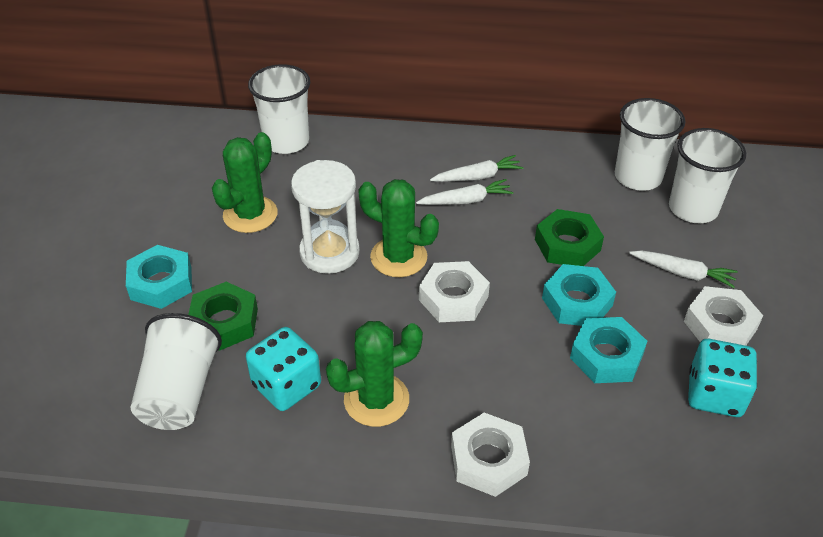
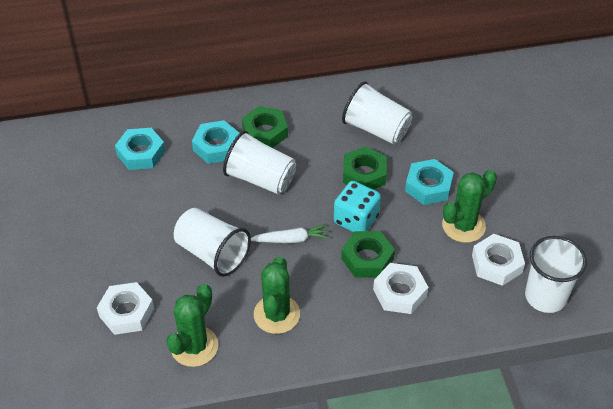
green nut: 2 -> 3
turquoise dice: 2 -> 1
white carrot: 3 -> 1
white hourglass: 1 -> 0

